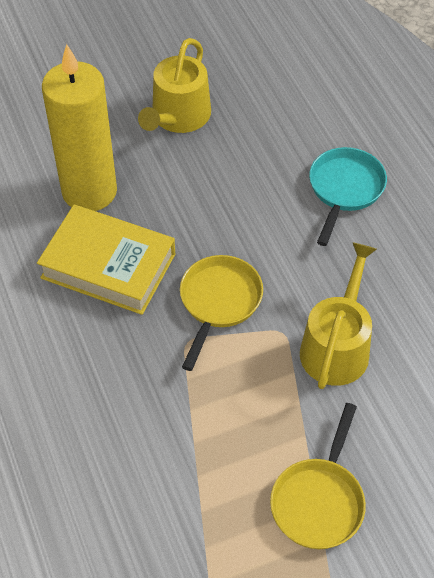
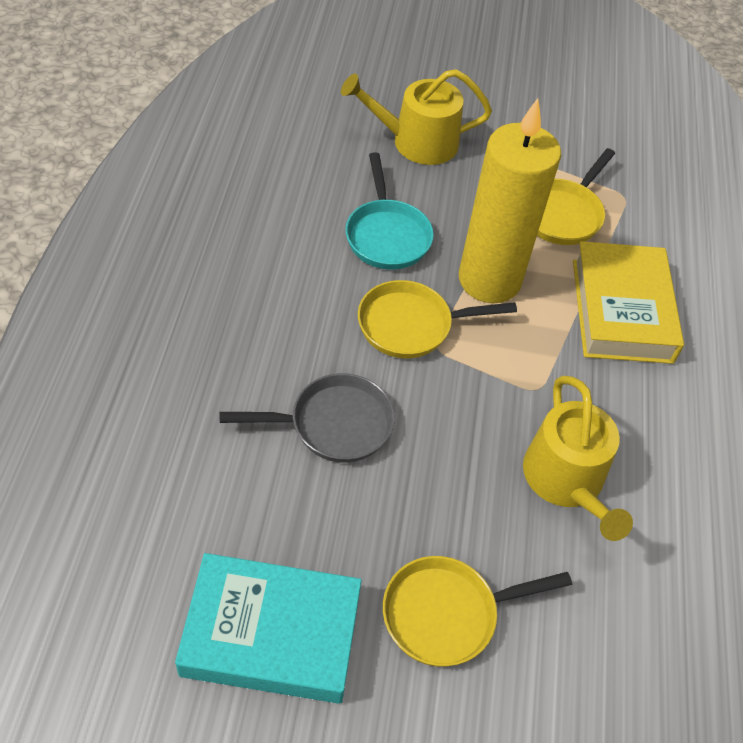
grey pan: 0 -> 1
turquoise book: 0 -> 1
yellow pan: 2 -> 3

